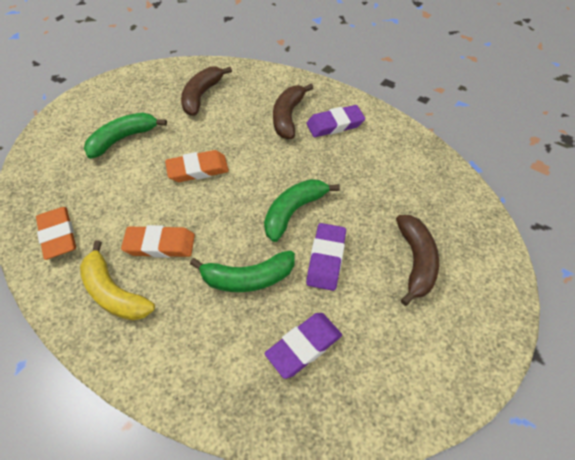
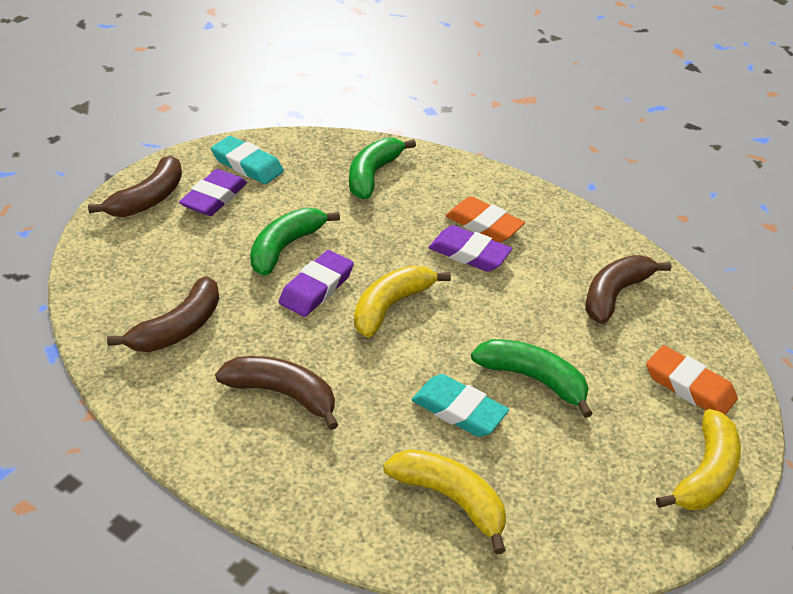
brown banana: 3 -> 4
orange eraser: 3 -> 2
turquoise eraser: 0 -> 2
yellow banana: 1 -> 3

